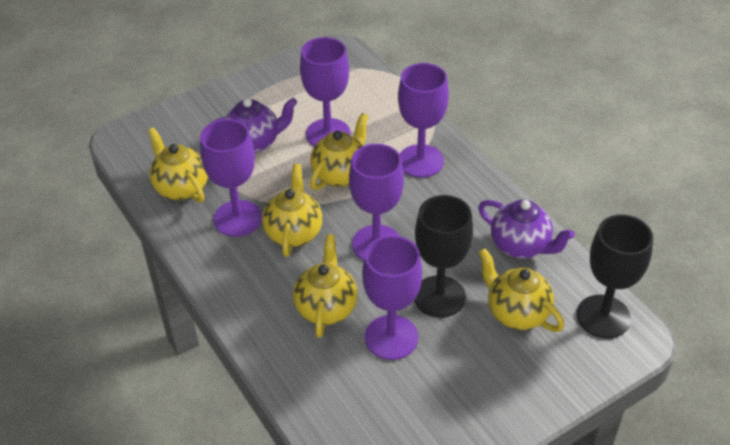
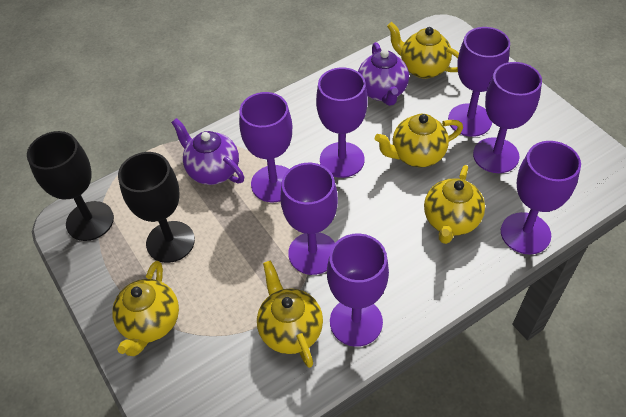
purple goblet: 5 -> 7

